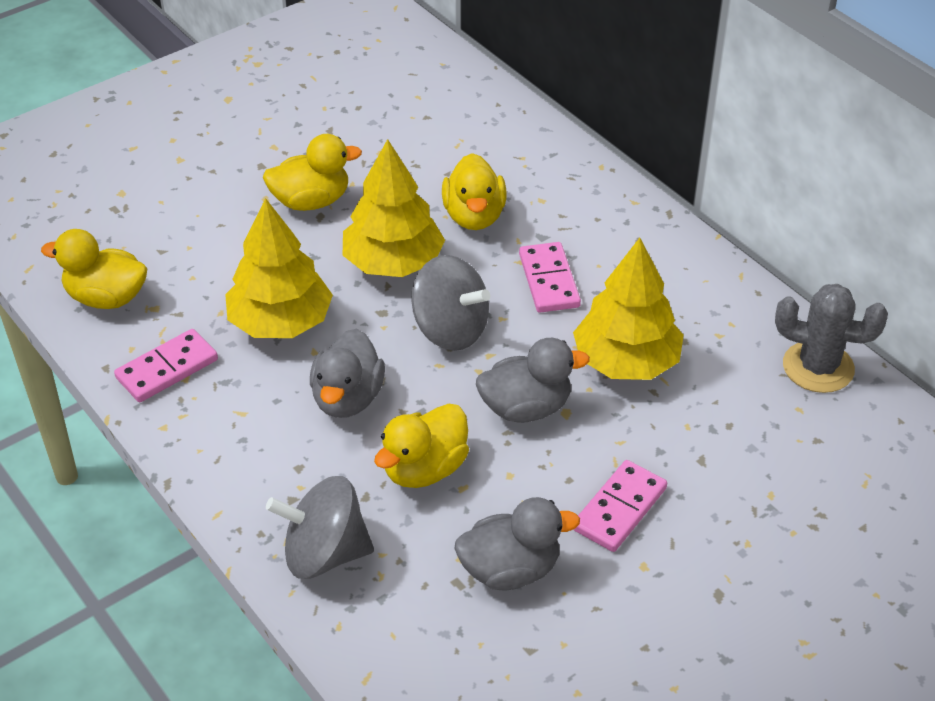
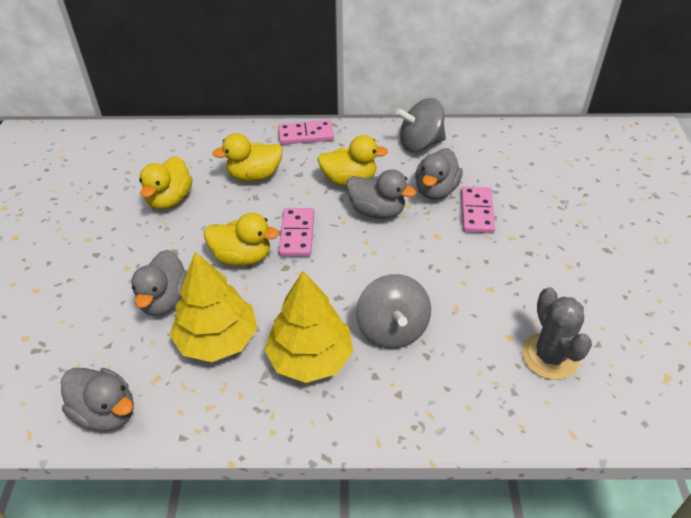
grey duck: 3 -> 4
yellow tree: 3 -> 2

